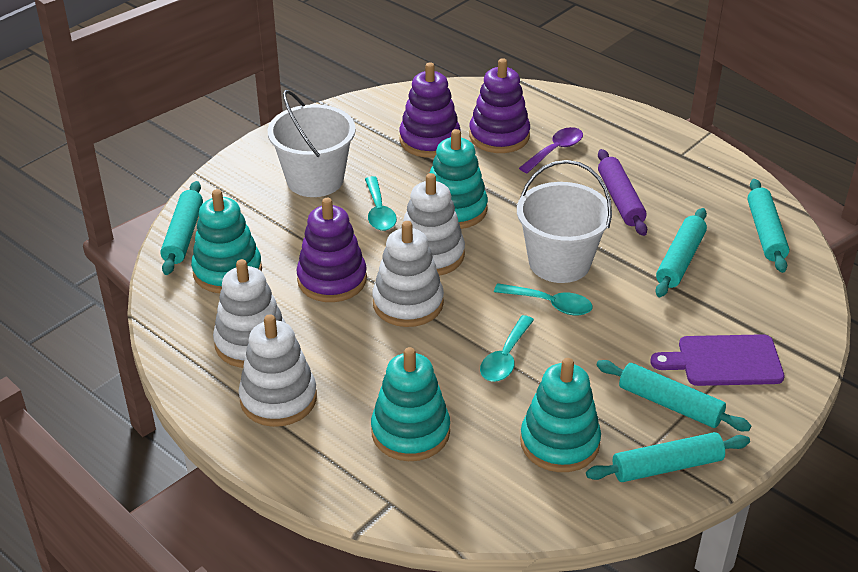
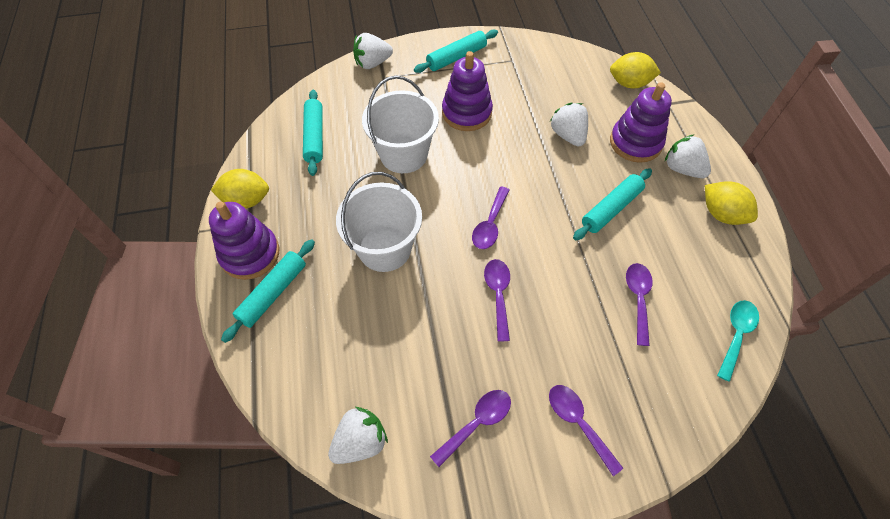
purple cutting board: 1 -> 0
purple rolling pin: 1 -> 0
purple spoon: 1 -> 5
turquoise rolling pin: 5 -> 4
turquoise spoon: 3 -> 1
turquoise stacking toy: 4 -> 0
white stacking toy: 4 -> 0
white strawberry: 0 -> 4
yellow lemon: 0 -> 3

